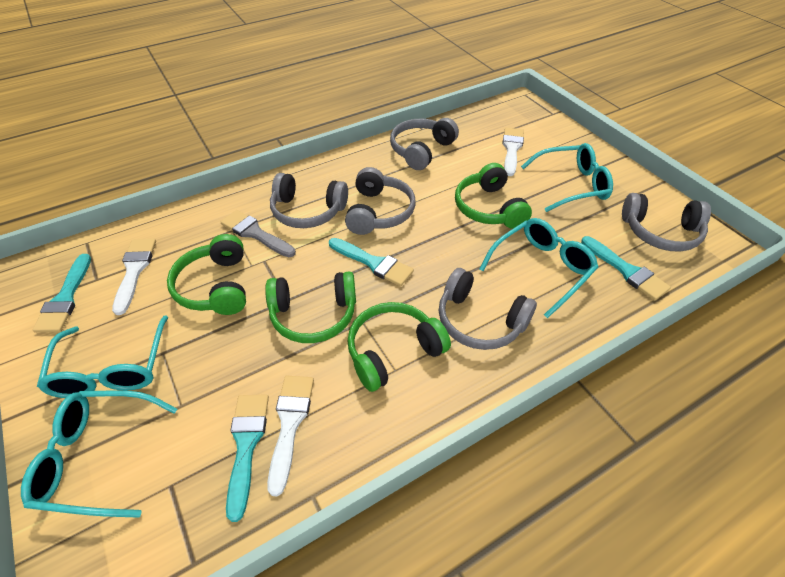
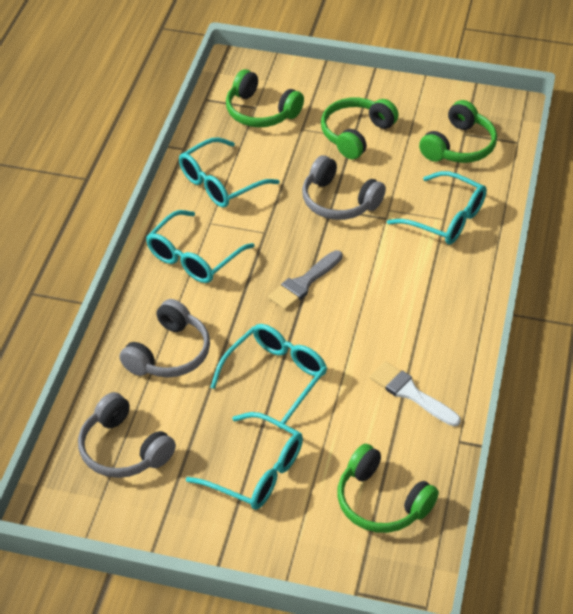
grey headphones: 5 -> 3
turquoise brush: 4 -> 0
turquoise glasses: 4 -> 5
white brush: 3 -> 1

